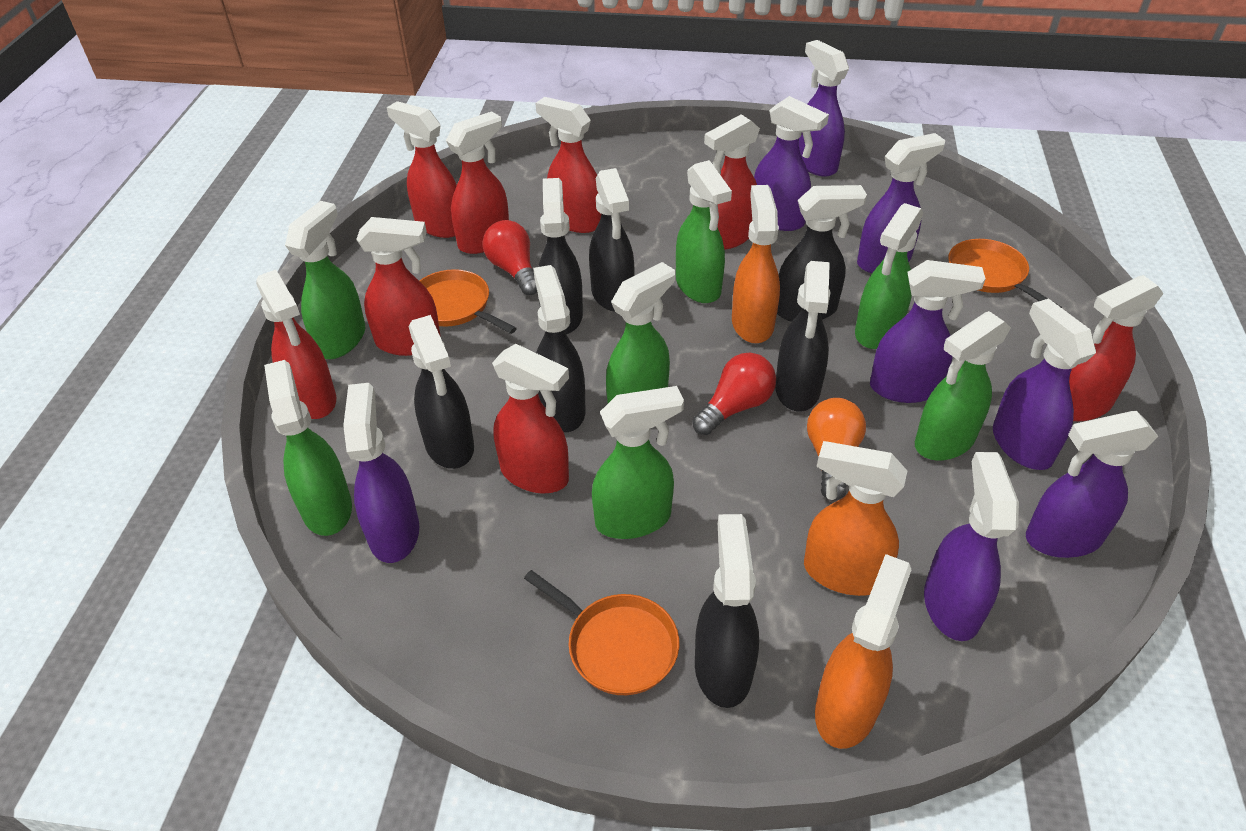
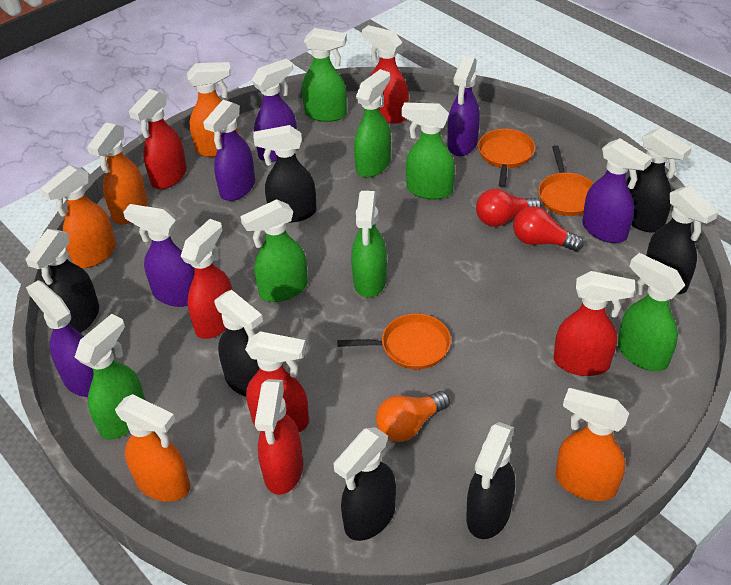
orange spray bottle: 3 -> 5
purple spray bottle: 8 -> 6
red spray bottle: 8 -> 6

